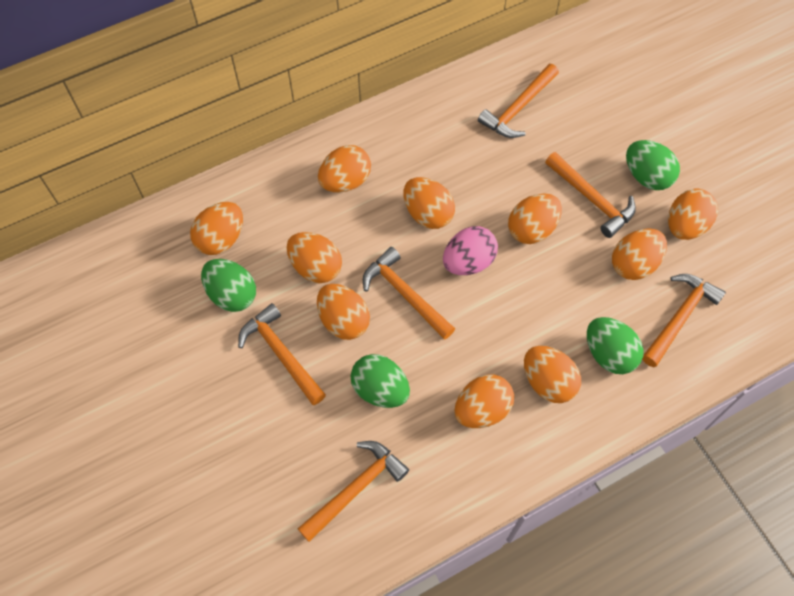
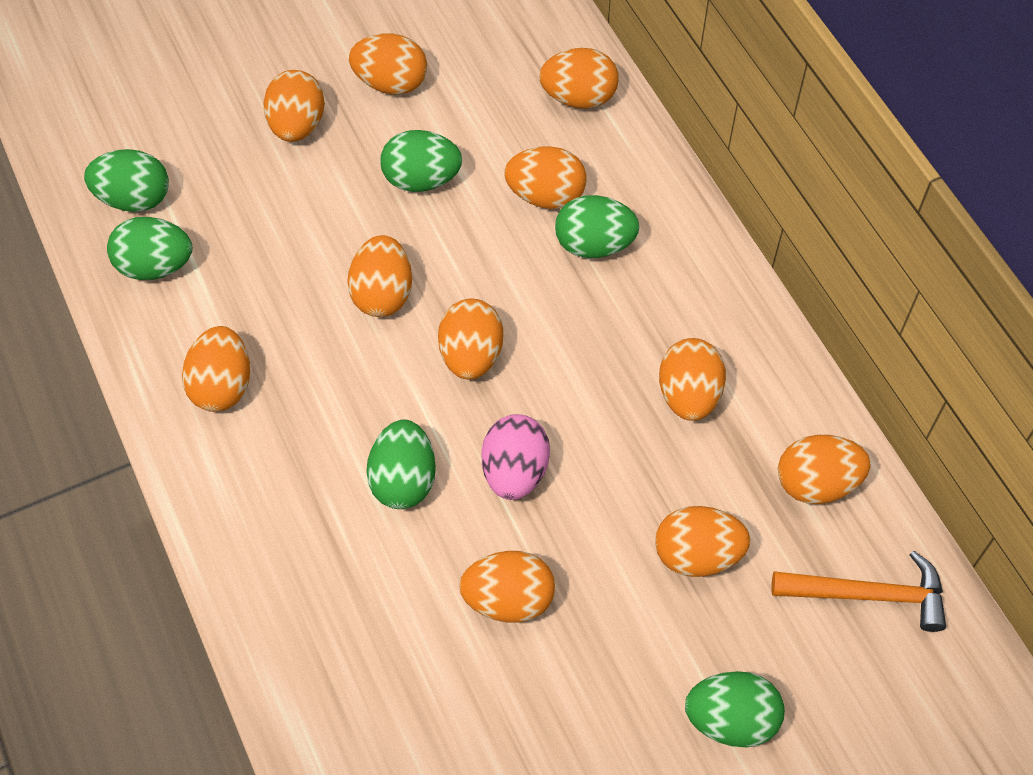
green egg: 4 -> 6
orange egg: 10 -> 11
orange hammer: 6 -> 1

